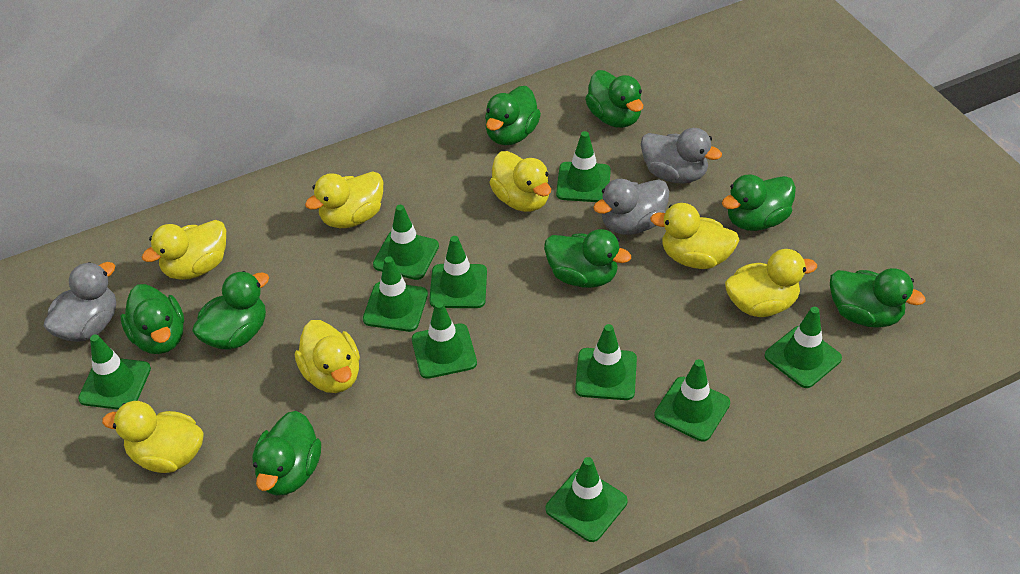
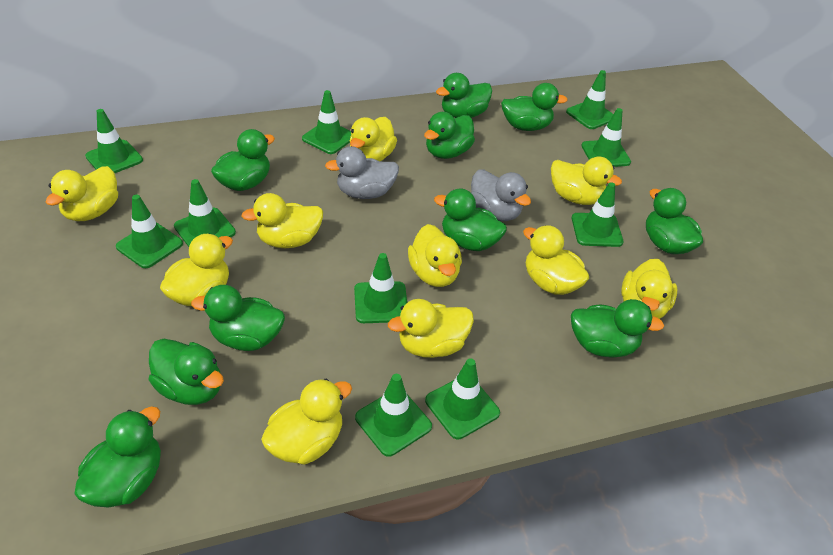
green duck: 8 -> 10
grey duck: 3 -> 2
yellow duck: 7 -> 10

